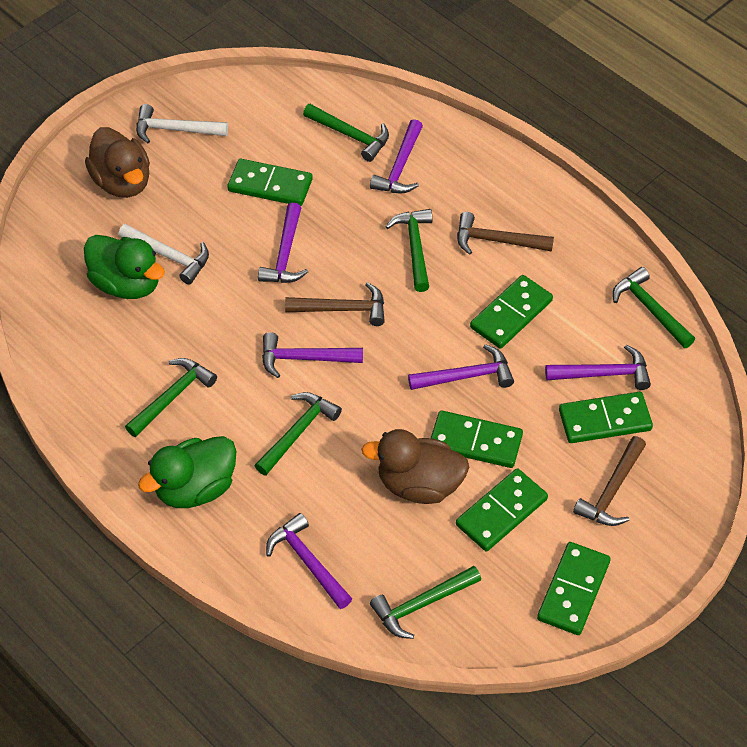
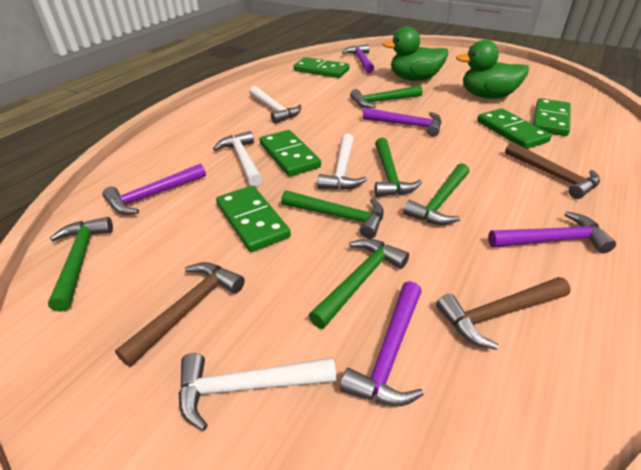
brown duck: 2 -> 0
green domino: 6 -> 5
purple hammer: 6 -> 5
white hammer: 2 -> 4

